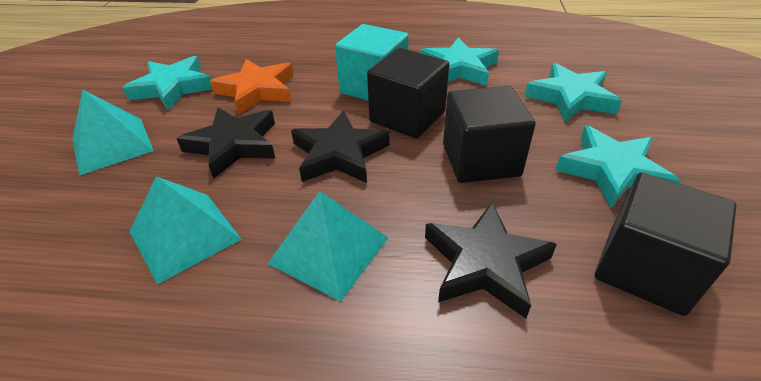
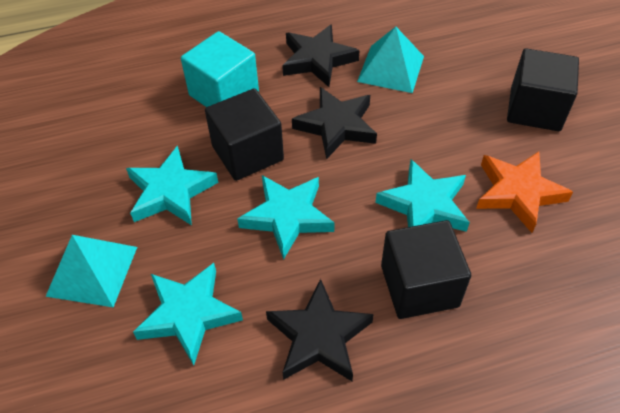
turquoise pyramid: 3 -> 2

